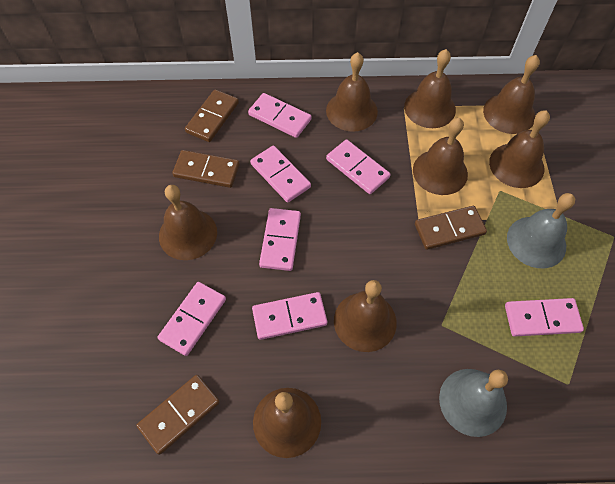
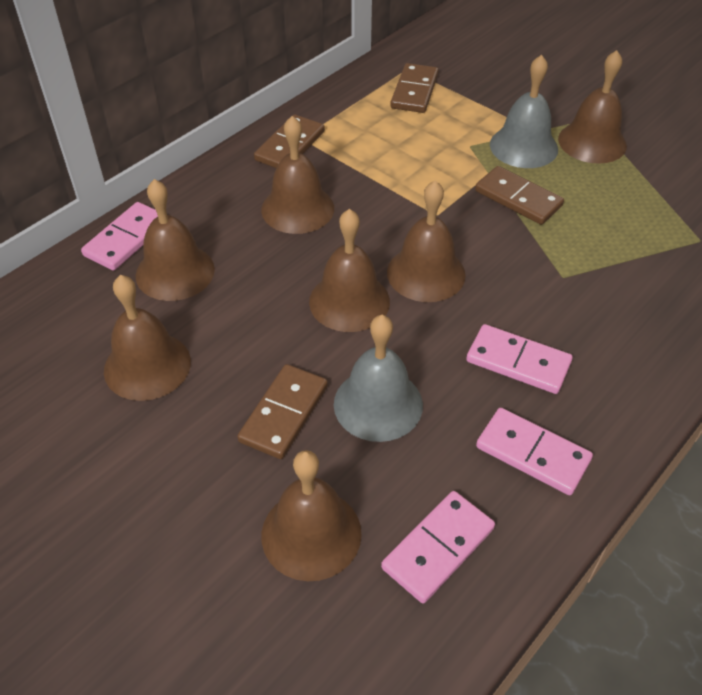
brown bell: 8 -> 7
pink domino: 7 -> 4

